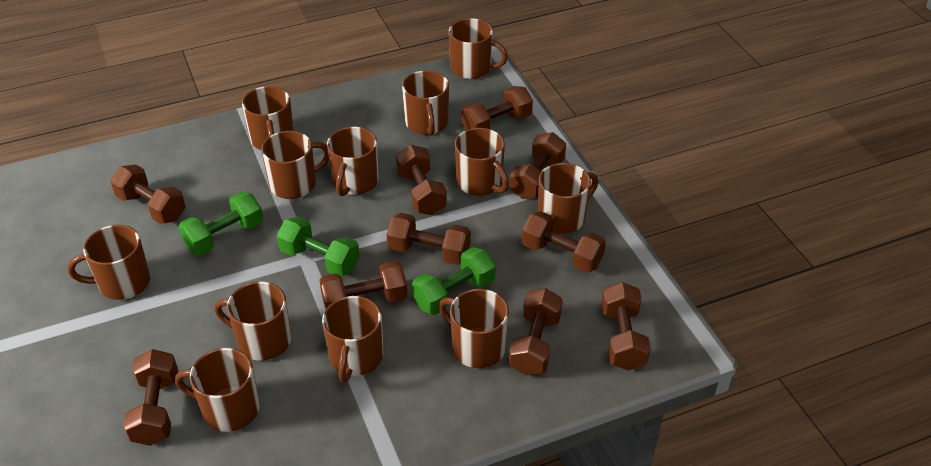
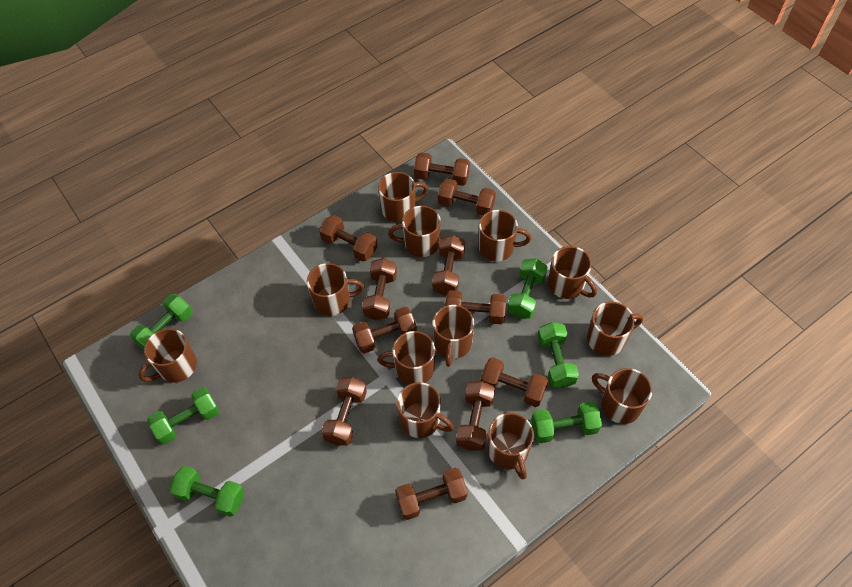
brown dumbbell: 10 -> 11
green dumbbell: 3 -> 6

